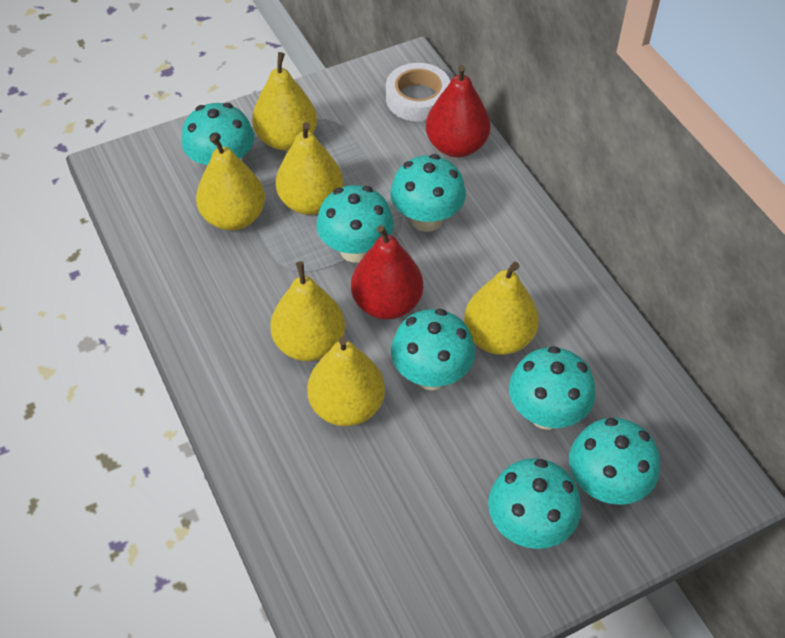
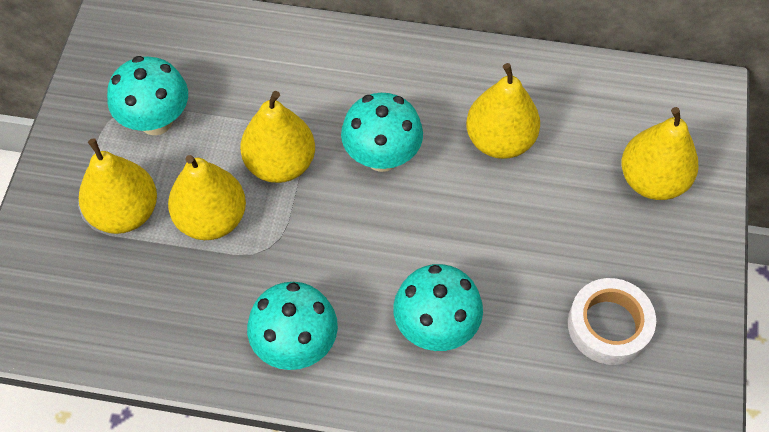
red pear: 2 -> 0
turquoise mushroom: 7 -> 4
yellow pear: 6 -> 5

